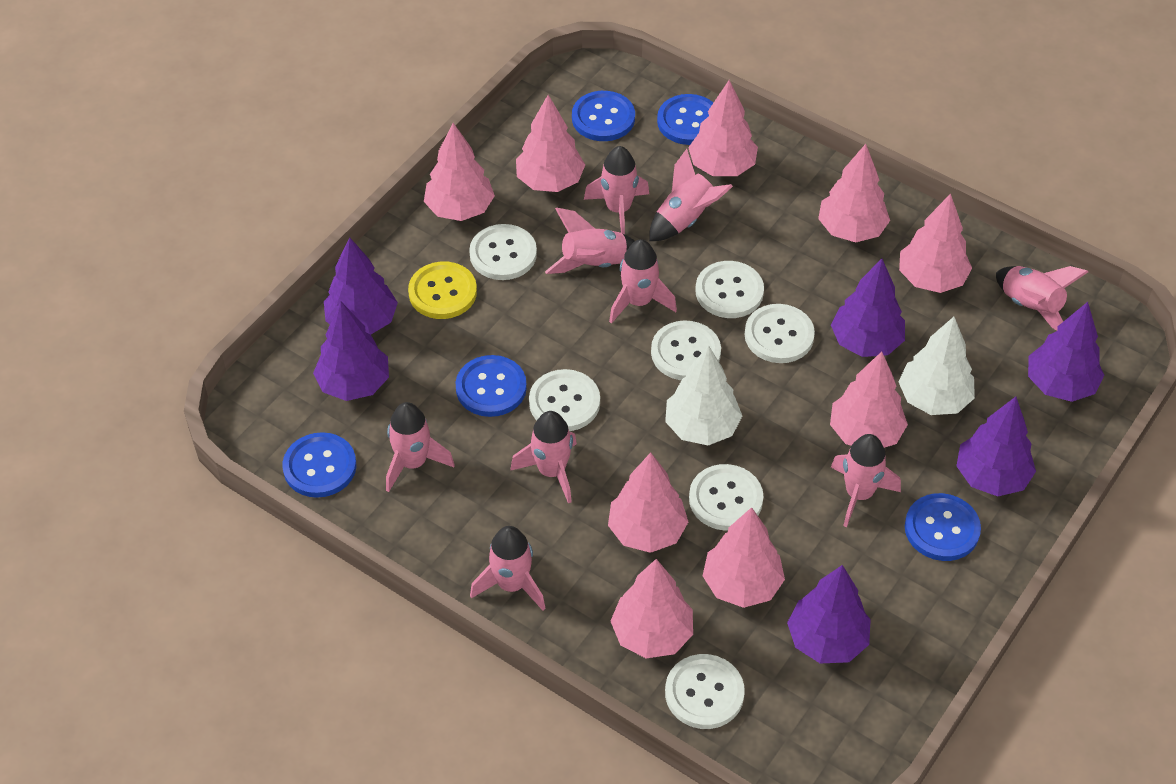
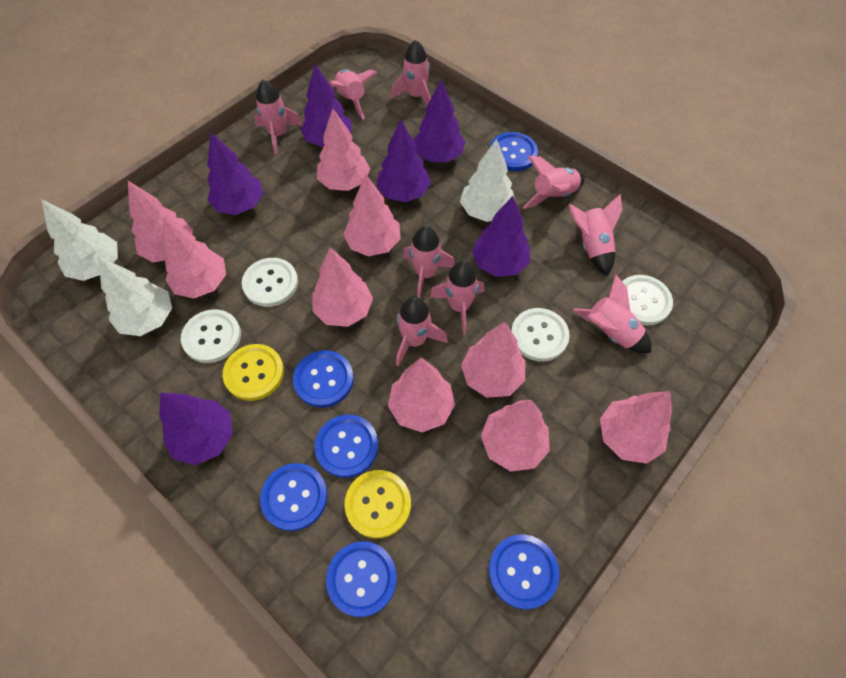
blue button: 5 -> 6
white button: 7 -> 4
white tree: 2 -> 3
yellow button: 1 -> 2

